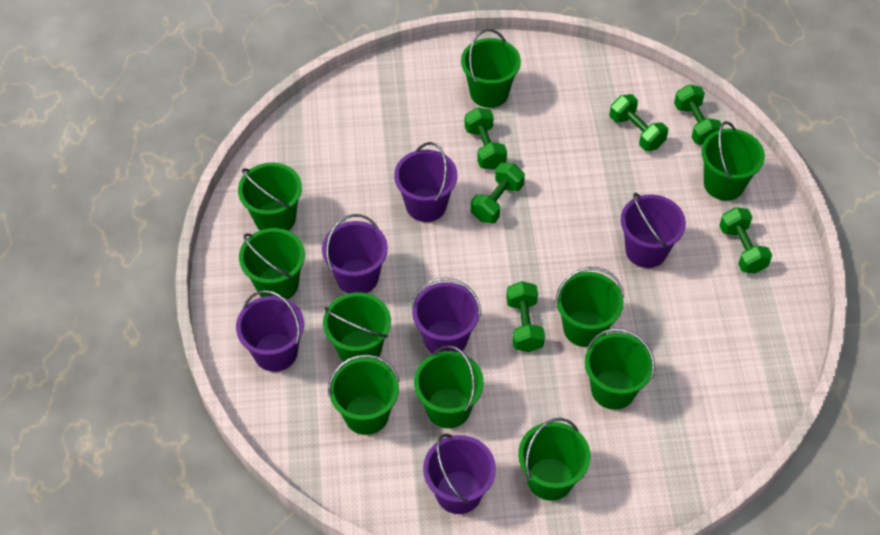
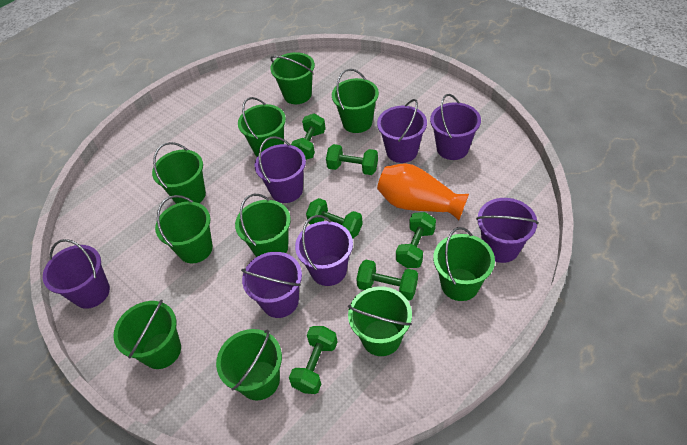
orange vase: 0 -> 1
purple bucket: 6 -> 7

